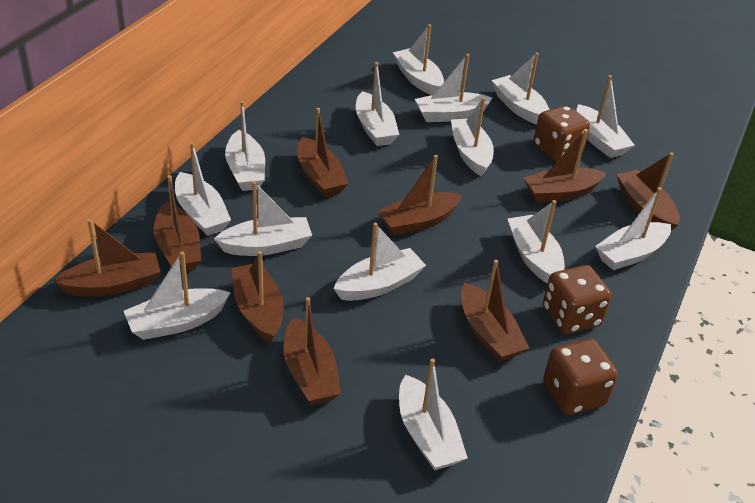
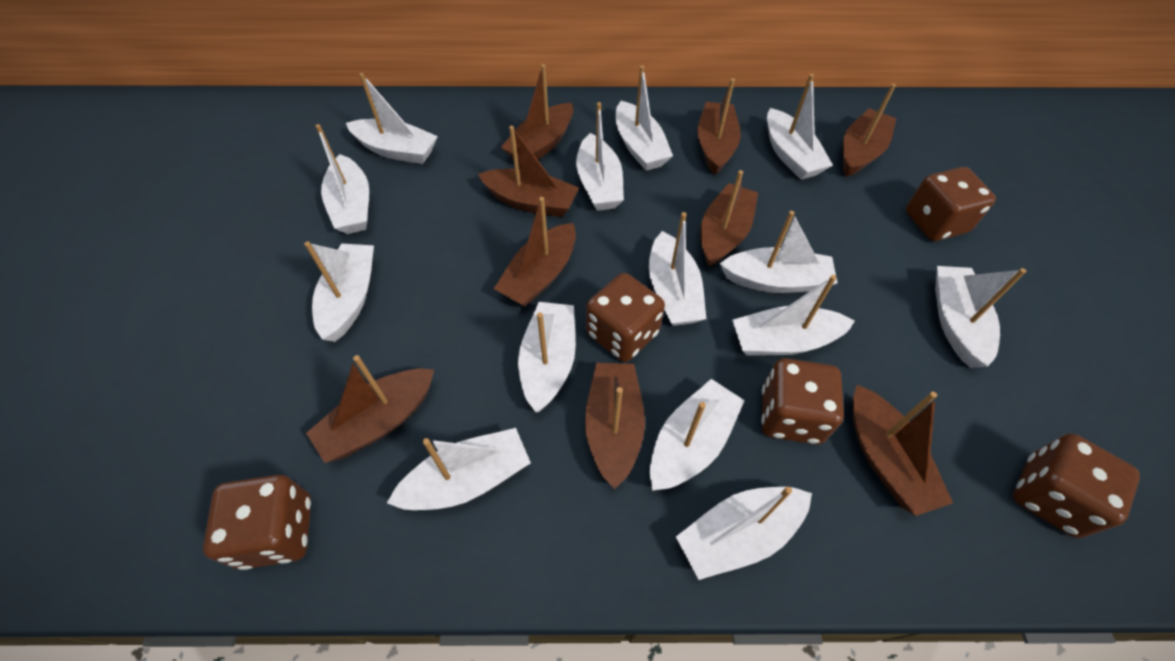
brown dice: 3 -> 5

